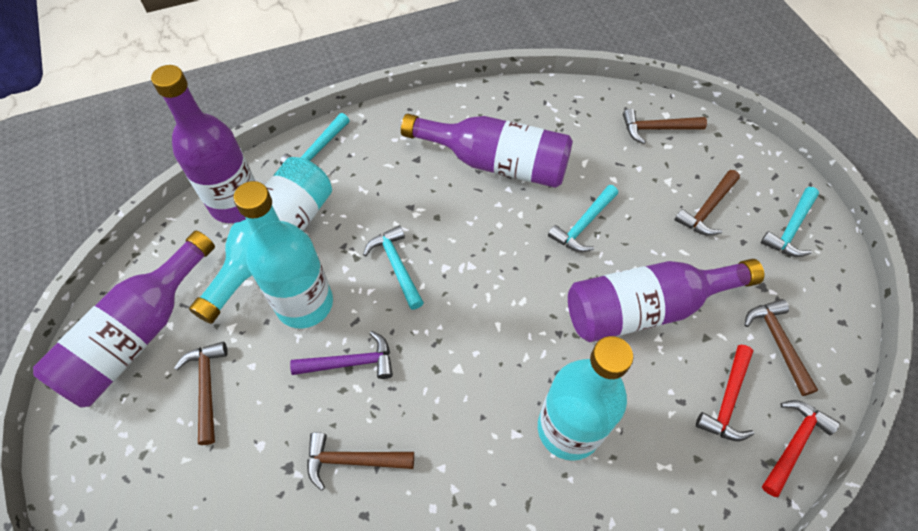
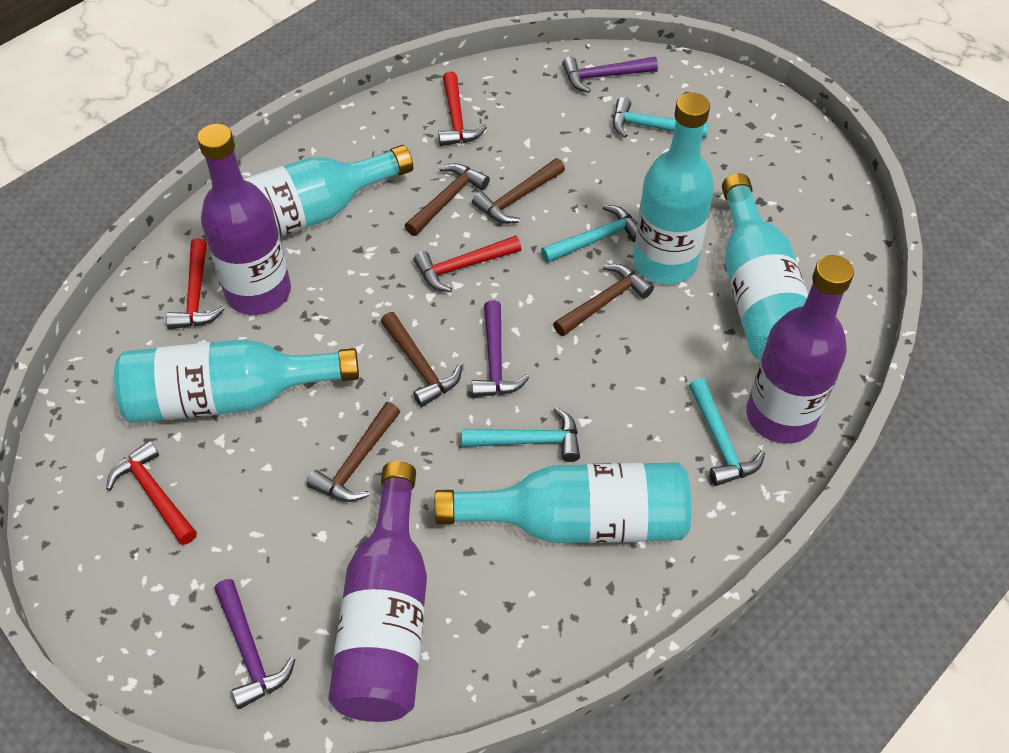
purple bottle: 4 -> 3
purple hammer: 1 -> 3
red hammer: 2 -> 4
turquoise bottle: 3 -> 5

